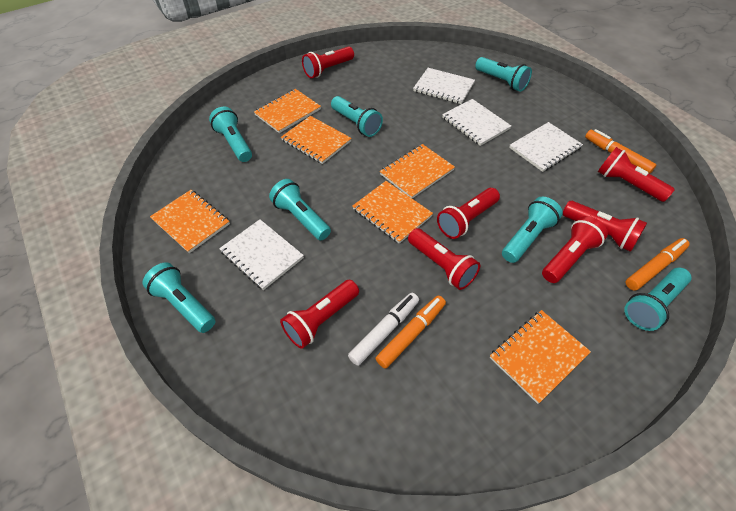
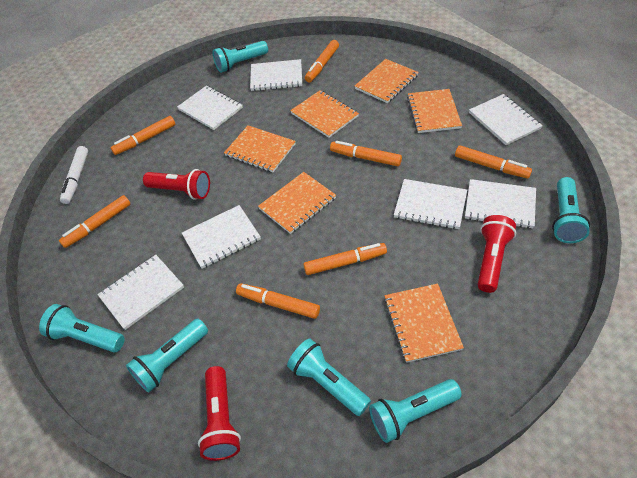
orange marker: 3 -> 7
red flashlight: 7 -> 3
turquoise flashlight: 7 -> 6
white notebook: 4 -> 7

